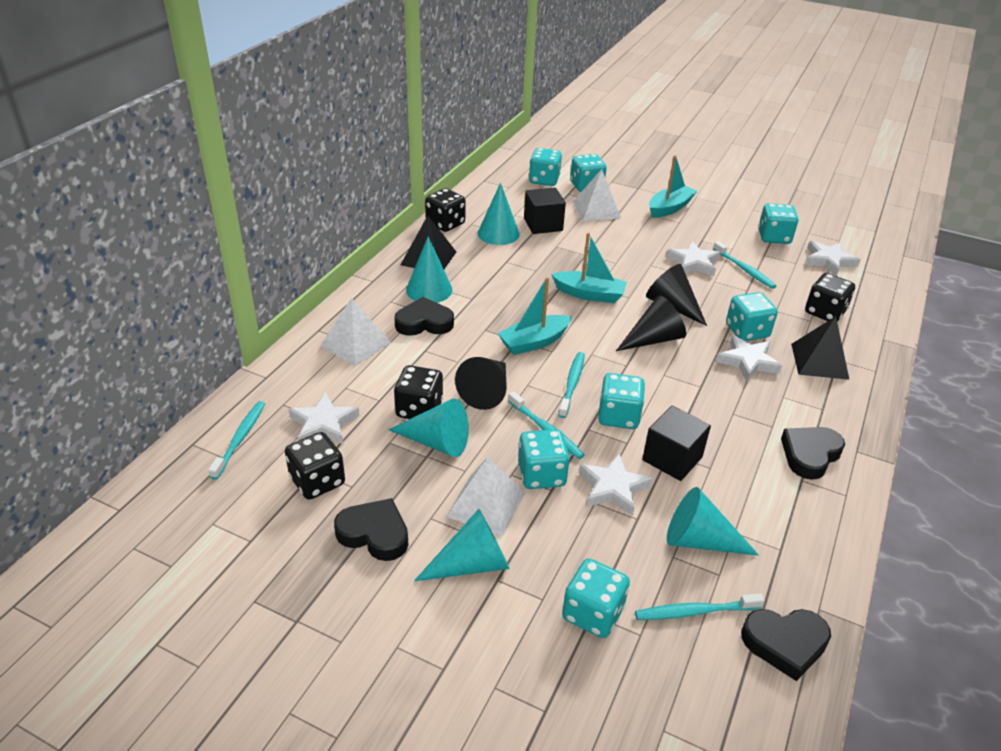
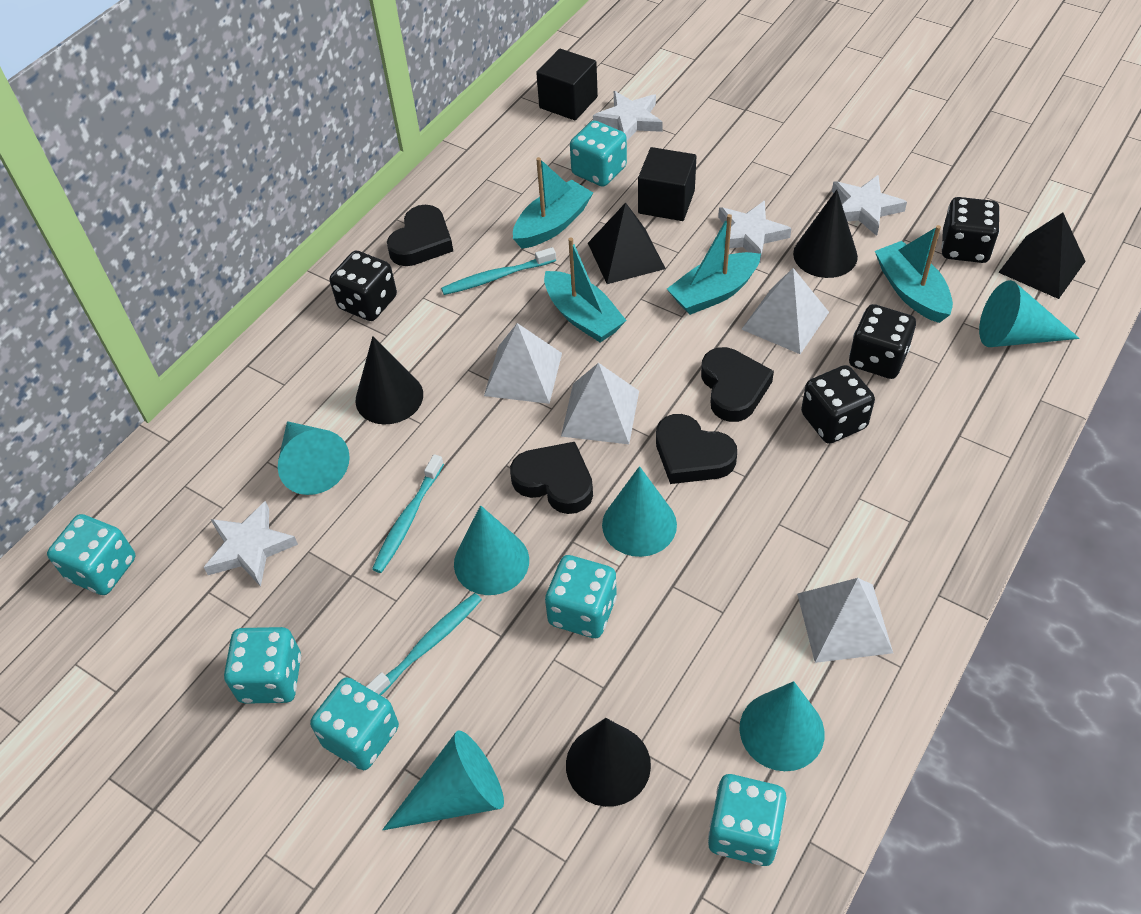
turquoise boat: 3 -> 4
turquoise cone: 5 -> 6
turquoise dice: 7 -> 6
turquoise toothbrush: 5 -> 3
white pyramid: 3 -> 4
white star: 5 -> 4

